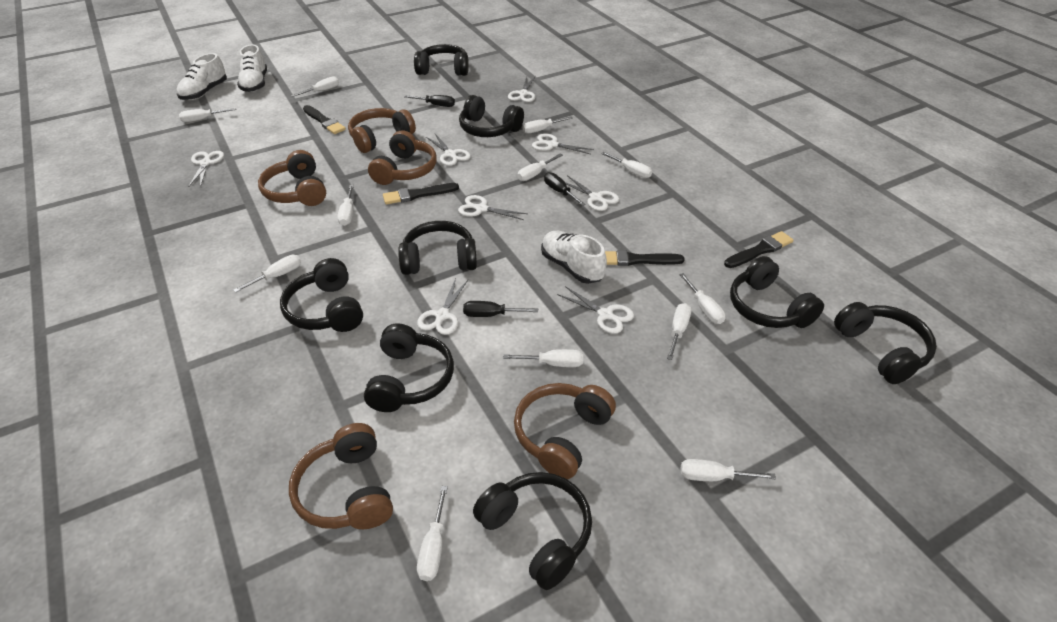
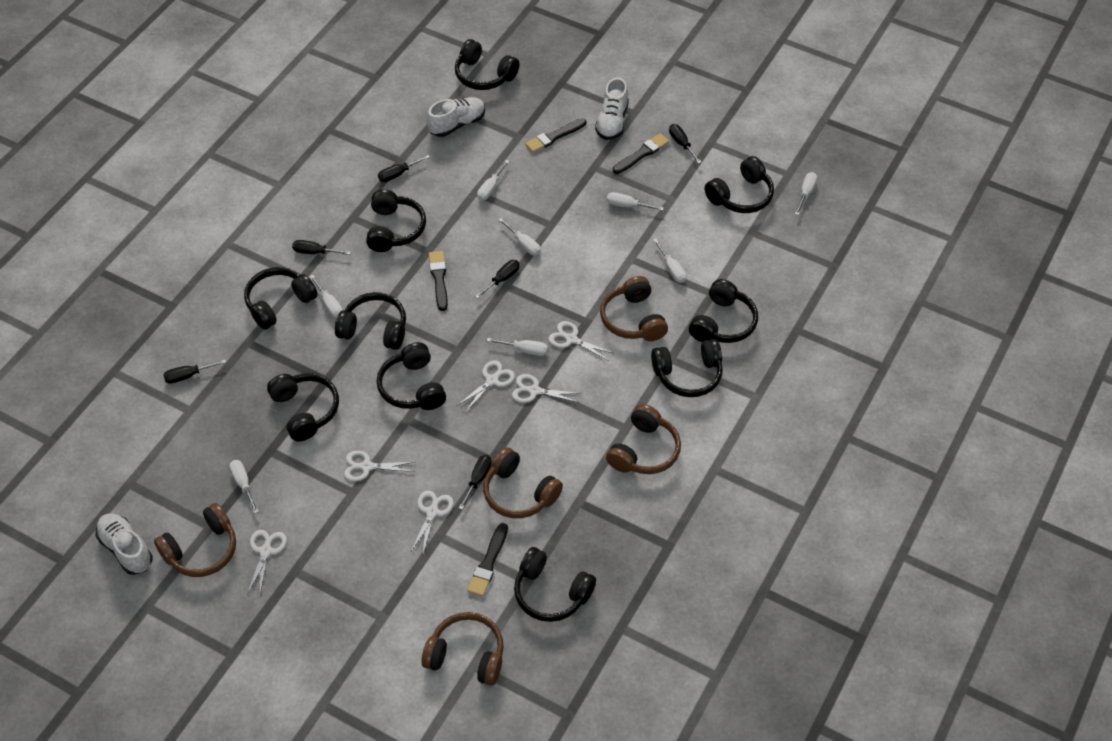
black headphones: 8 -> 10
black screwdriver: 3 -> 6
white scissors: 8 -> 6
white screwdriver: 12 -> 8

